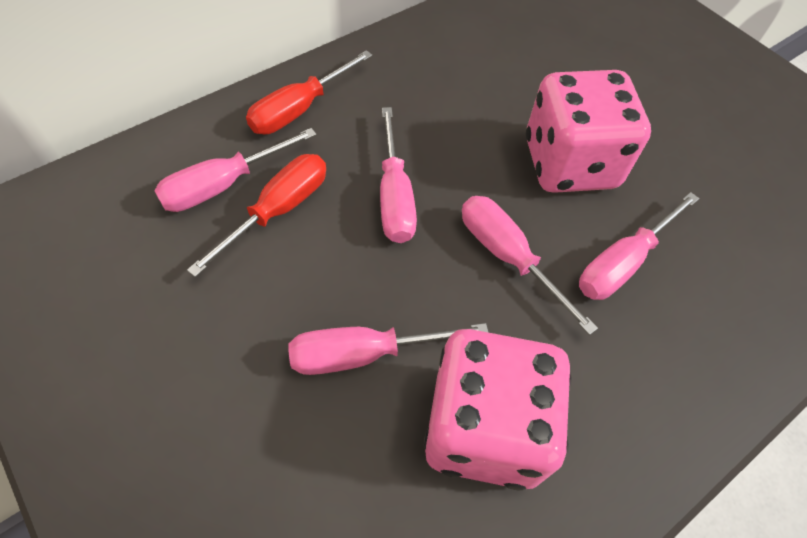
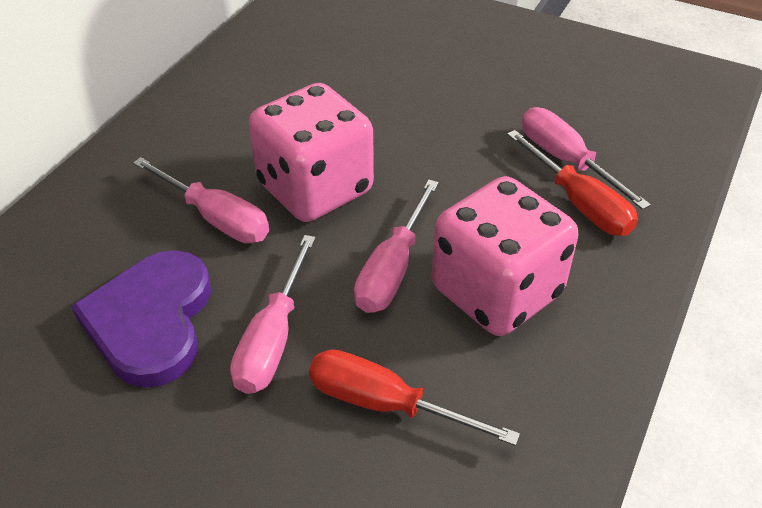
pink screwdriver: 5 -> 4
purple heart: 0 -> 1

